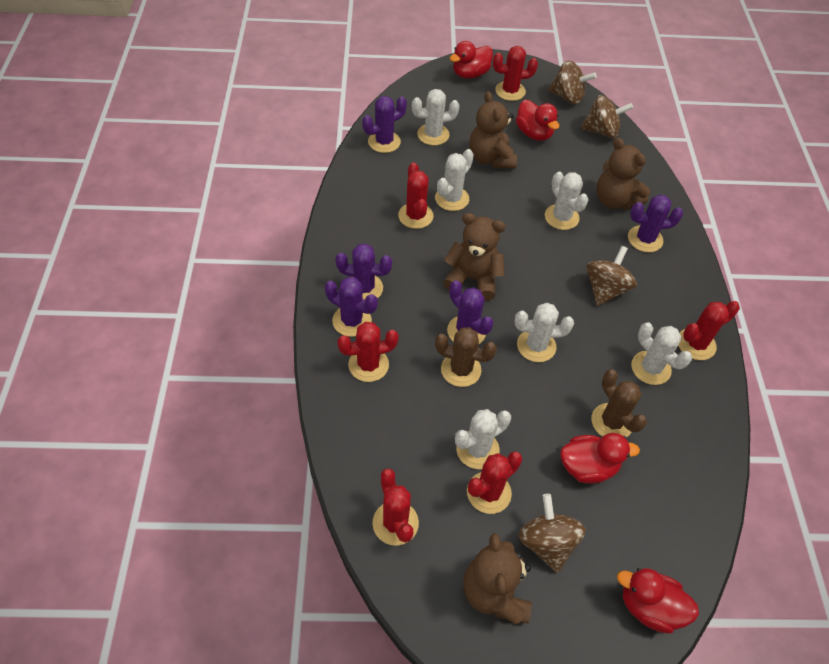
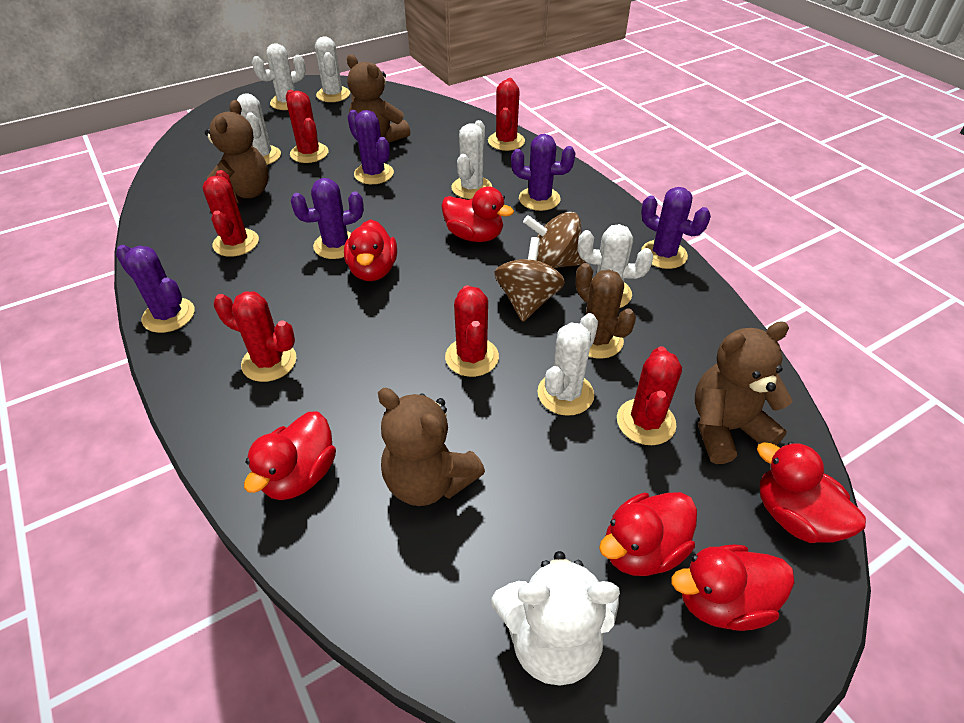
brown cactus: 2 -> 1
brown spinning top: 4 -> 2
red duck: 4 -> 6
white teddy bear: 0 -> 1

